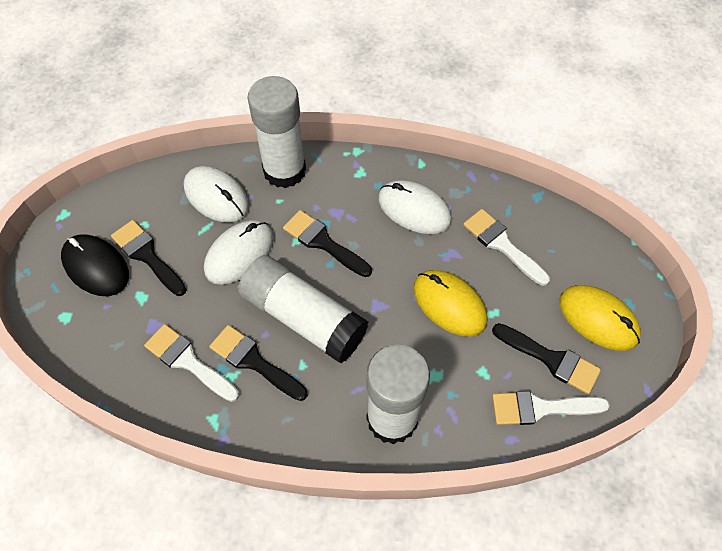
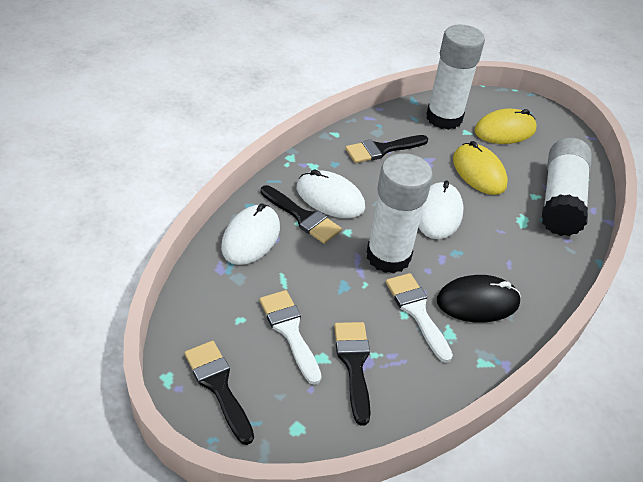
white brush: 3 -> 2

